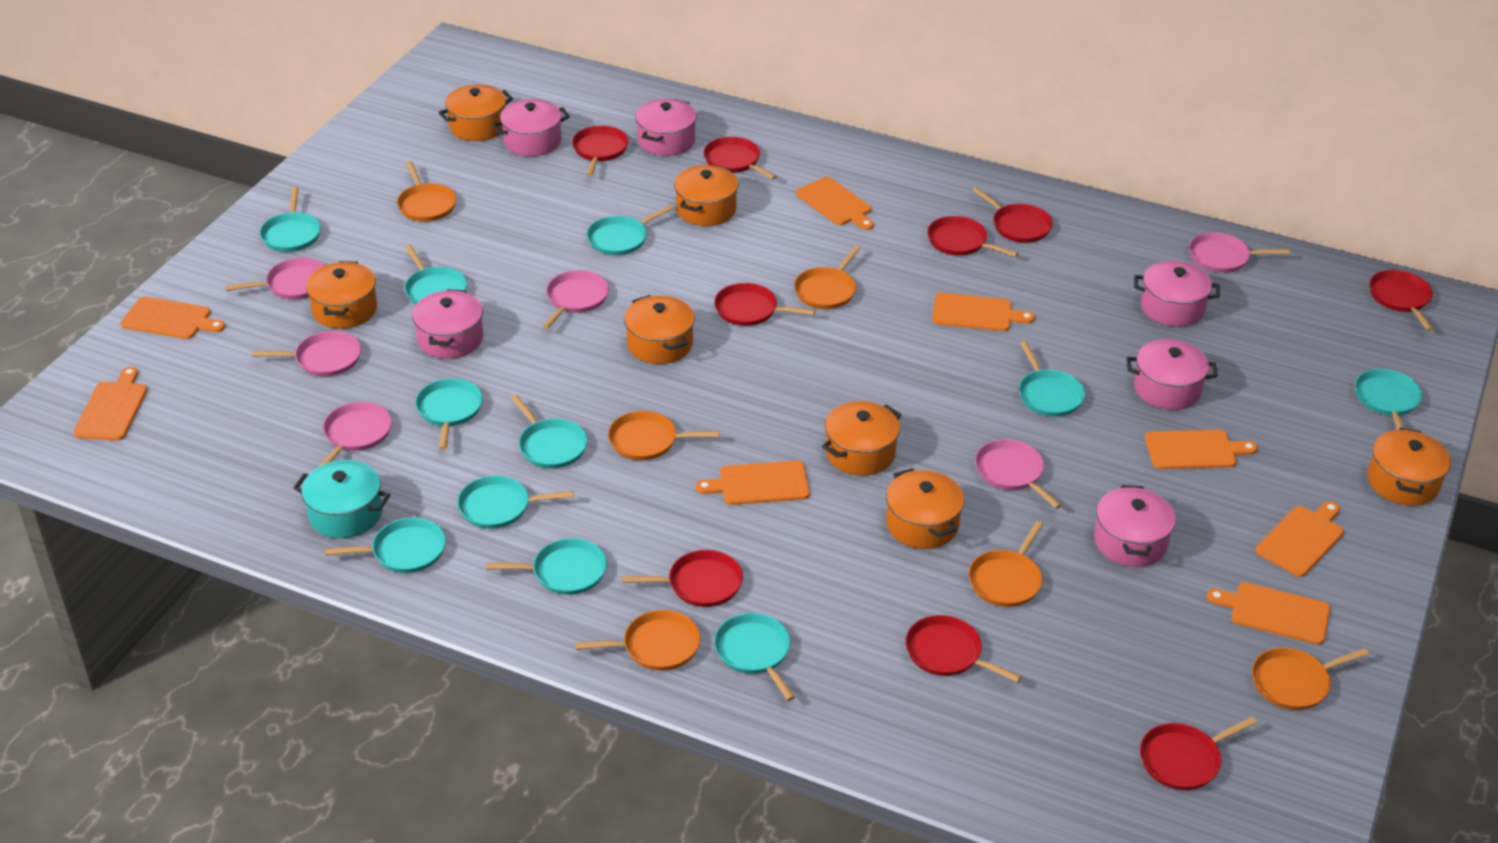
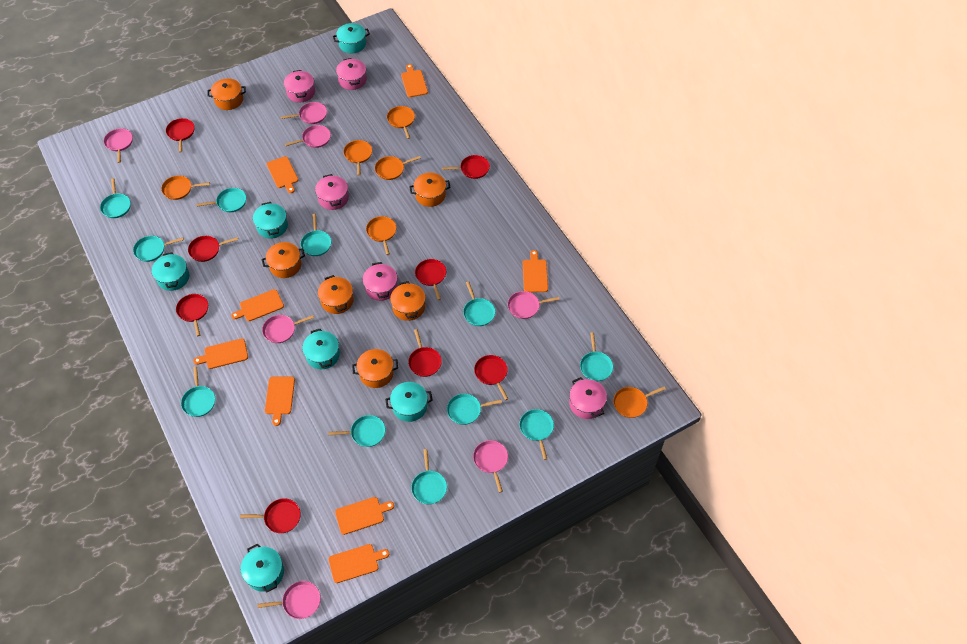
orange pot: 7 -> 6
pink pan: 6 -> 7
pink pot: 6 -> 5
red pan: 9 -> 8
turquoise pot: 1 -> 6

